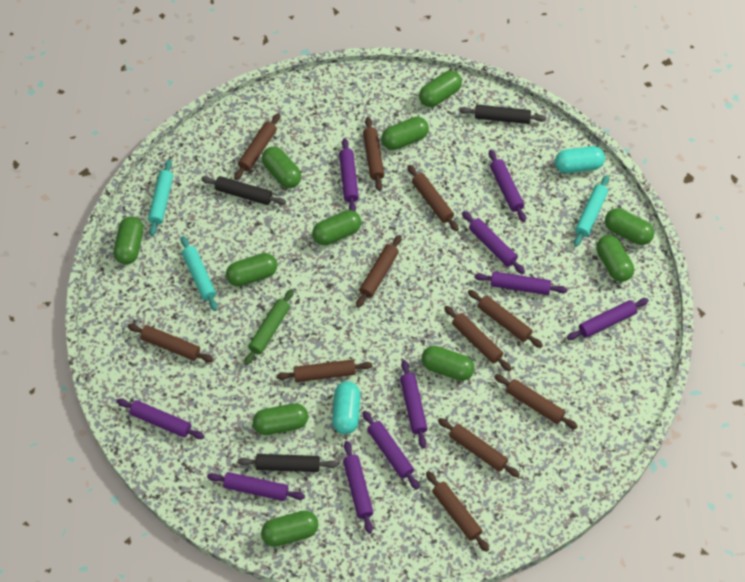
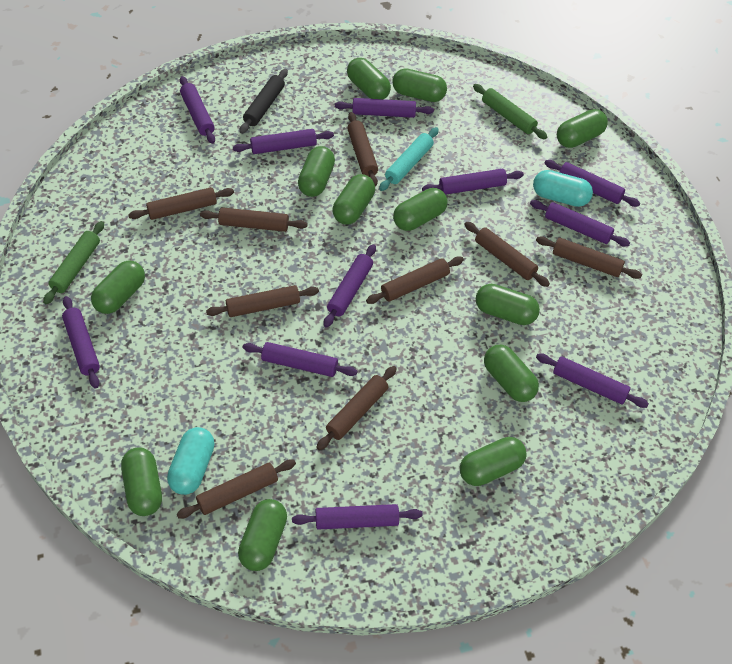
black rolling pin: 3 -> 1
brown rolling pin: 11 -> 9
green capsule: 11 -> 12
green rolling pin: 1 -> 2
purple rolling pin: 10 -> 11
turquoise rolling pin: 3 -> 1

